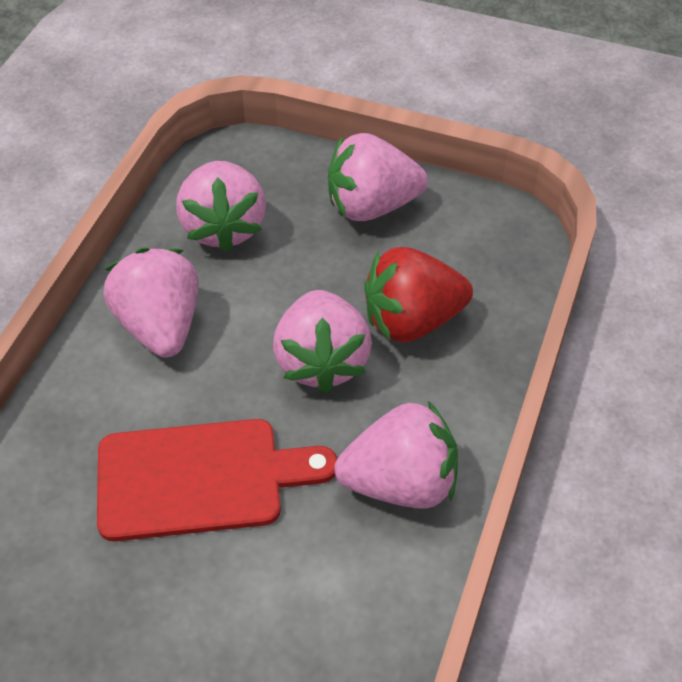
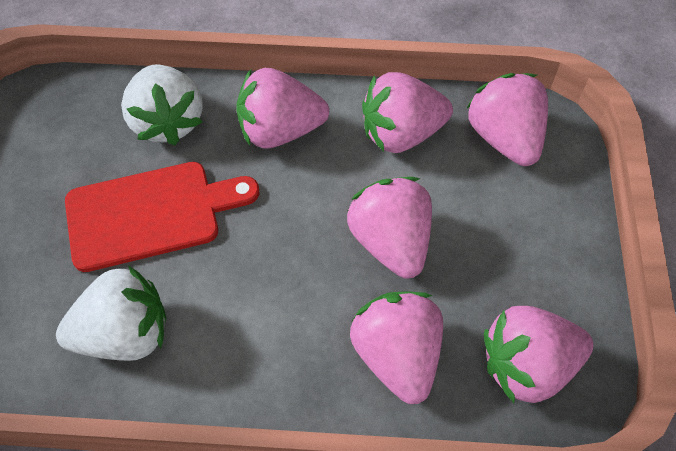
pink strawberry: 5 -> 6
red strawberry: 1 -> 0
white strawberry: 0 -> 2

